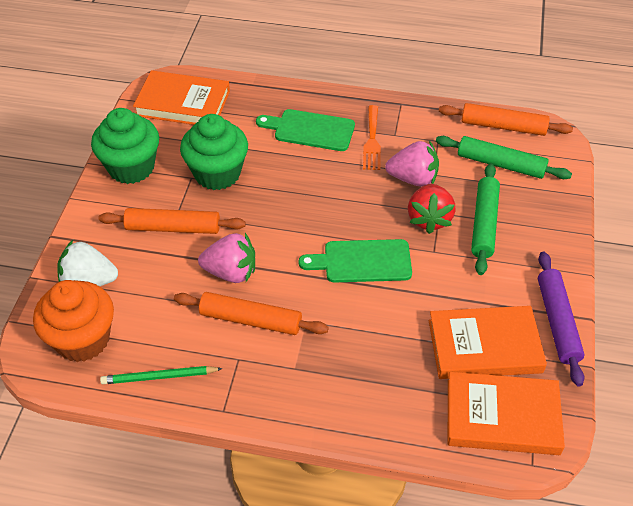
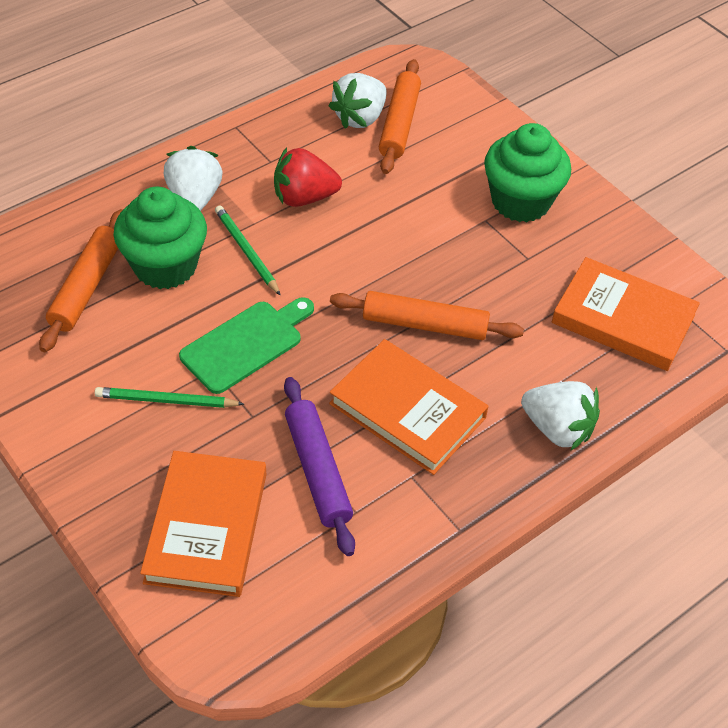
green cutting board: 2 -> 1
green pencil: 1 -> 2
green rolling pin: 2 -> 0
orange cupcake: 1 -> 0
orange fork: 1 -> 0
pink strawberry: 2 -> 0
white strawberry: 1 -> 3

